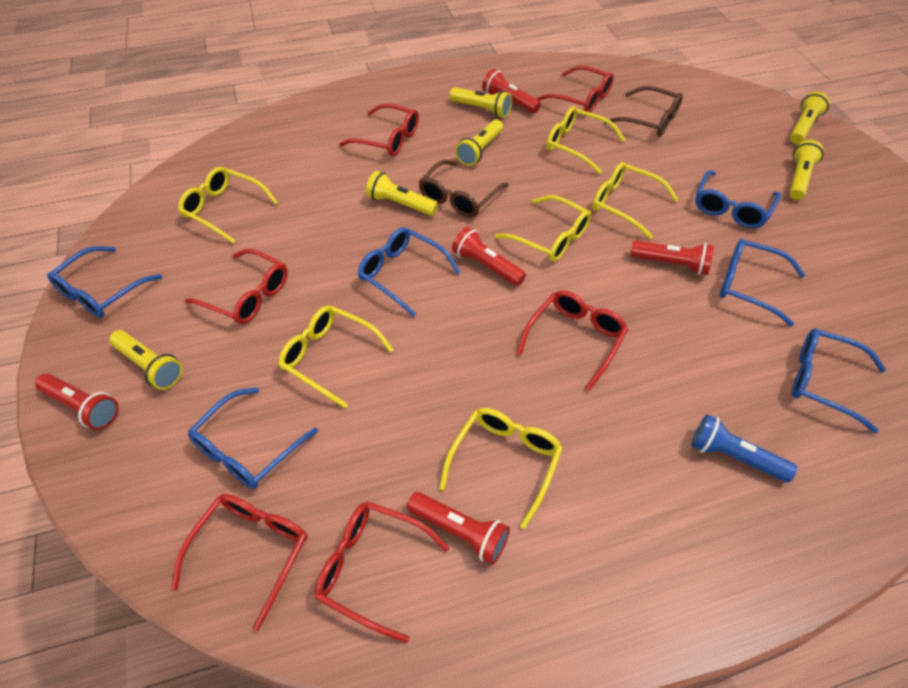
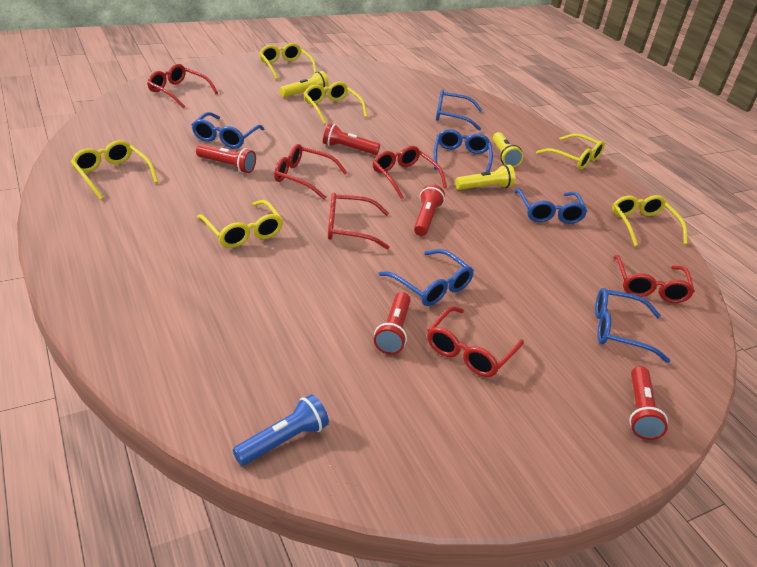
brown glasses: 2 -> 0
yellow flashlight: 6 -> 3

